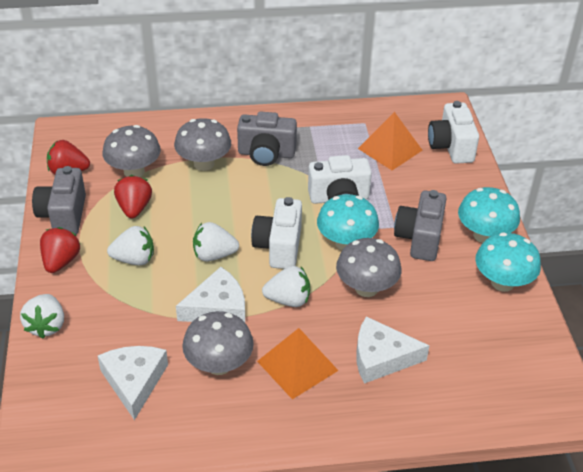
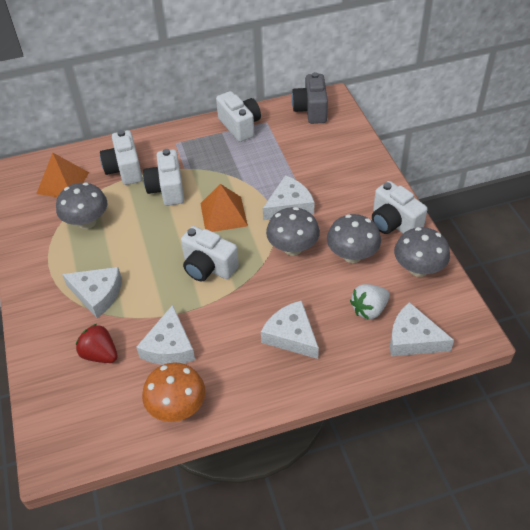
grey camera: 3 -> 1
orange mushroom: 0 -> 1
red strawberry: 3 -> 1
turquoise mushroom: 3 -> 0
white camera: 3 -> 5
white cheese: 3 -> 5
white strawberry: 4 -> 1

